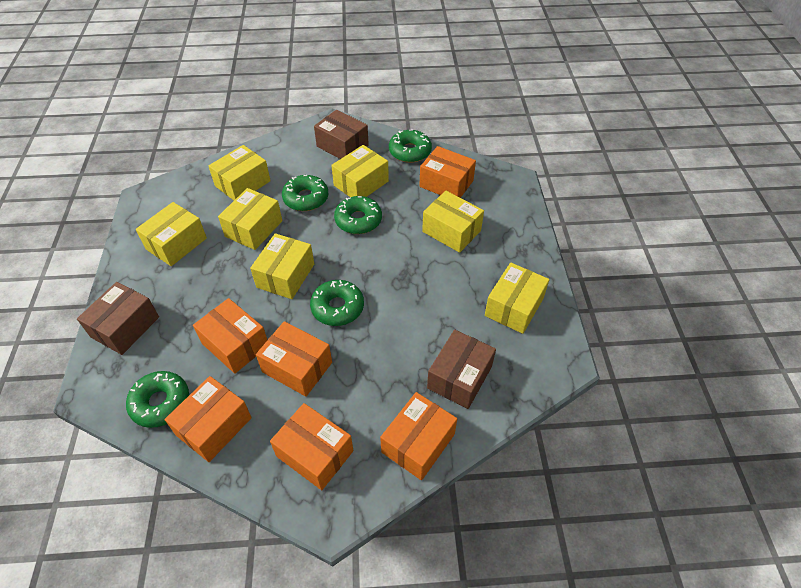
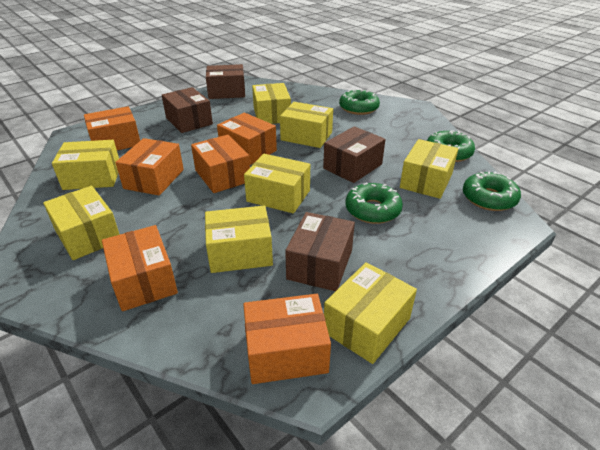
brown box: 3 -> 4
green donut: 5 -> 4
yellow box: 7 -> 8

